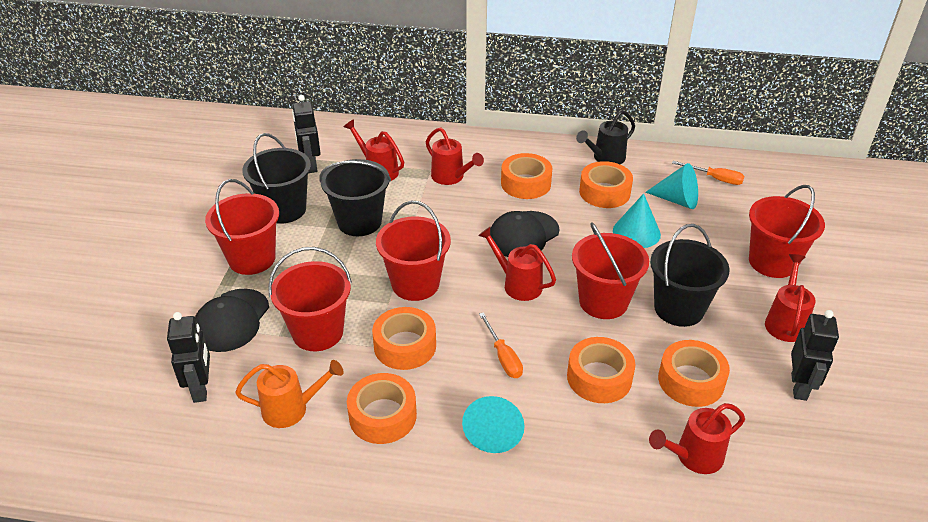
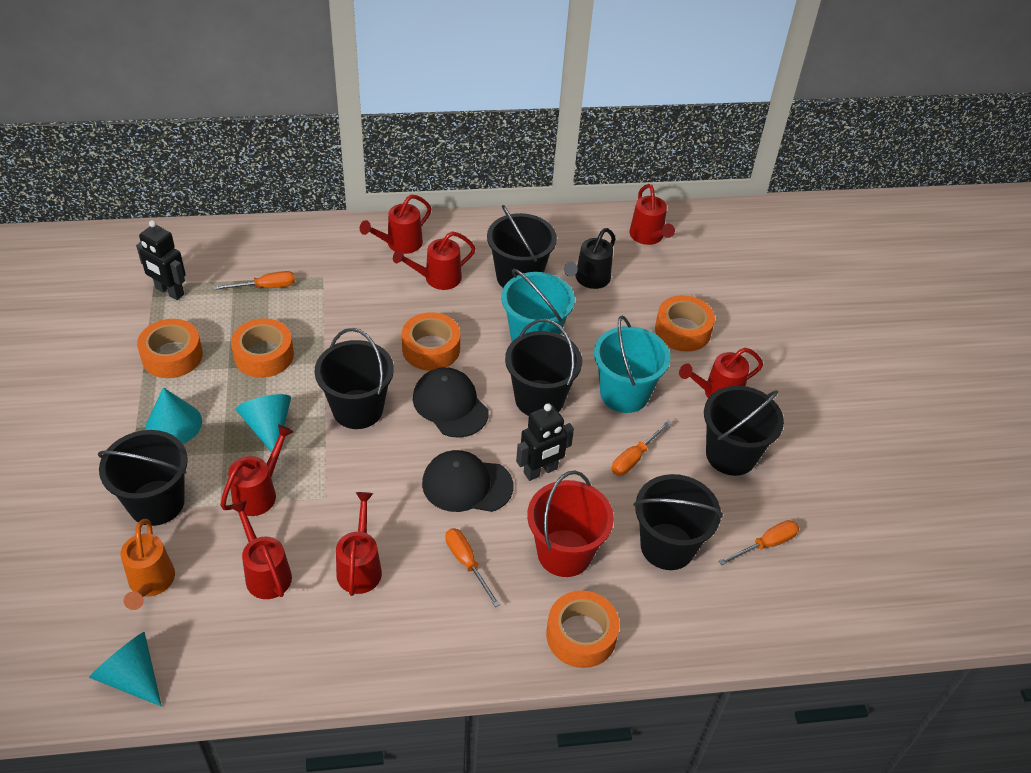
black bucket: 3 -> 6
black robot: 3 -> 2
orange screwdriver: 2 -> 4
orange tape: 6 -> 5
red bucket: 5 -> 1
red watering can: 5 -> 7
turquoise bucket: 0 -> 2

